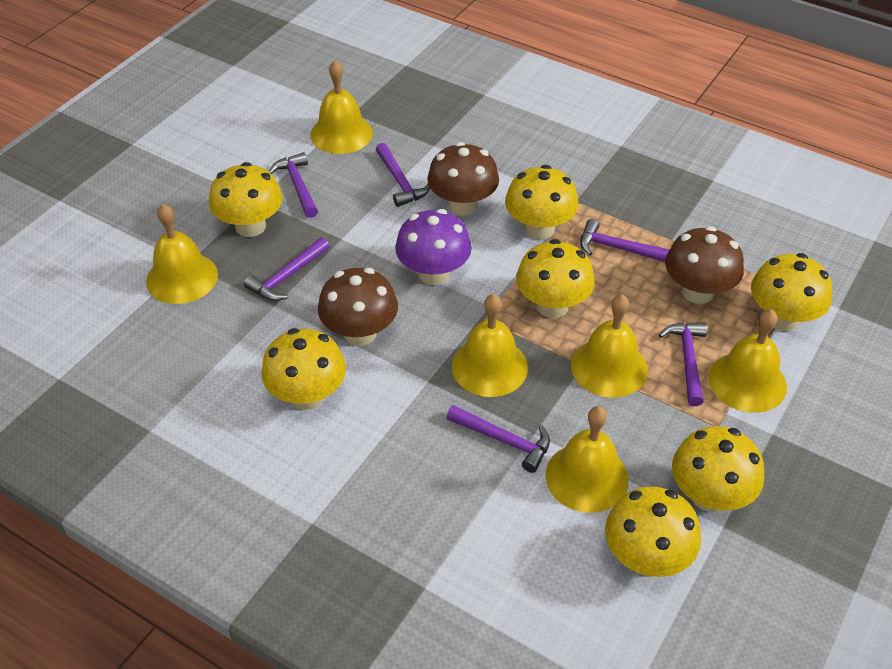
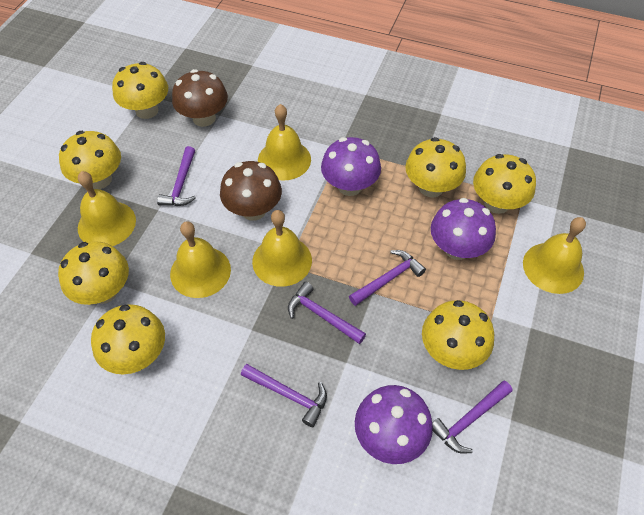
brown mushroom: 3 -> 2
purple hammer: 6 -> 5
purple mushroom: 1 -> 3
yellow bell: 6 -> 5

